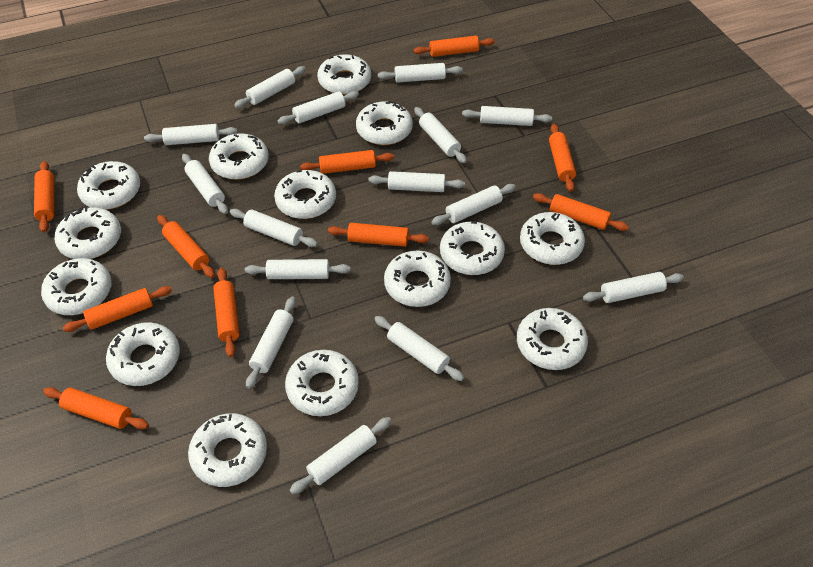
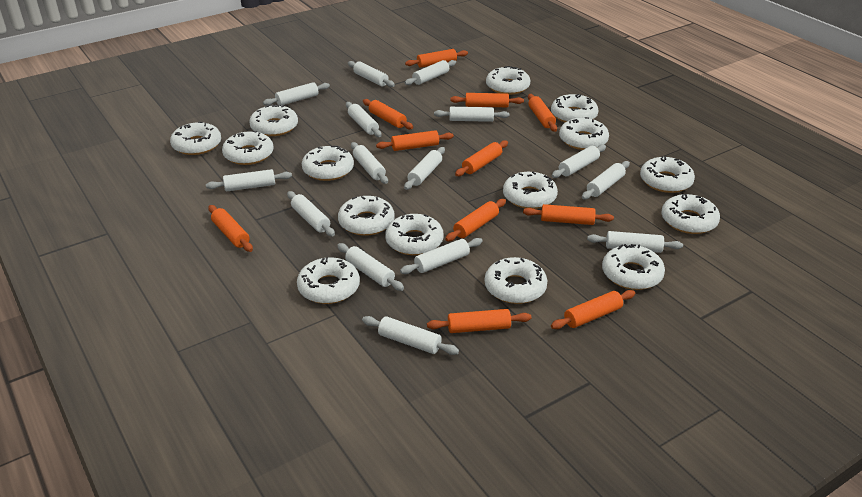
orange rolling pin: 10 -> 11
white donut: 14 -> 15

